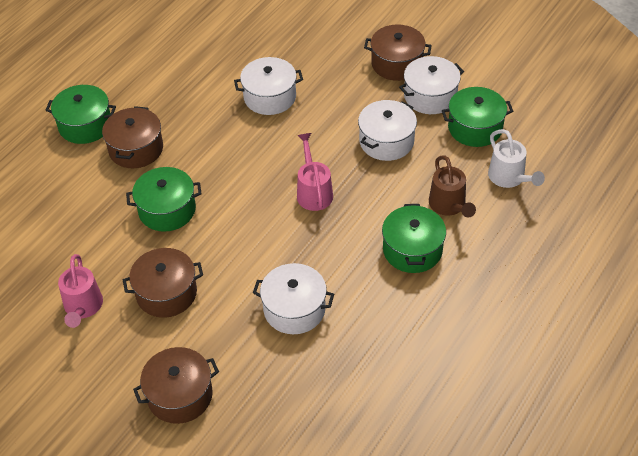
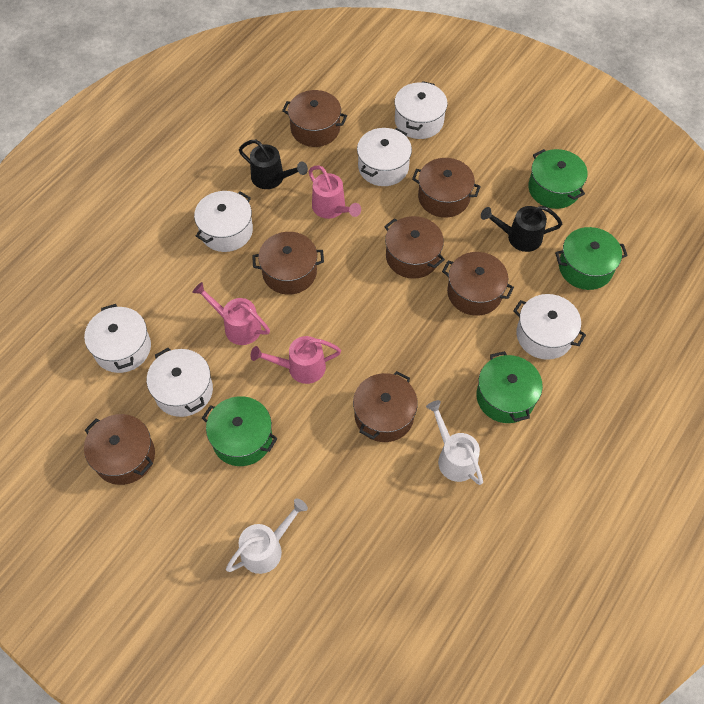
black watering can: 0 -> 2
brown pot: 4 -> 7
brown watering can: 1 -> 0
pink watering can: 2 -> 3
white pot: 4 -> 6
white watering can: 1 -> 2

